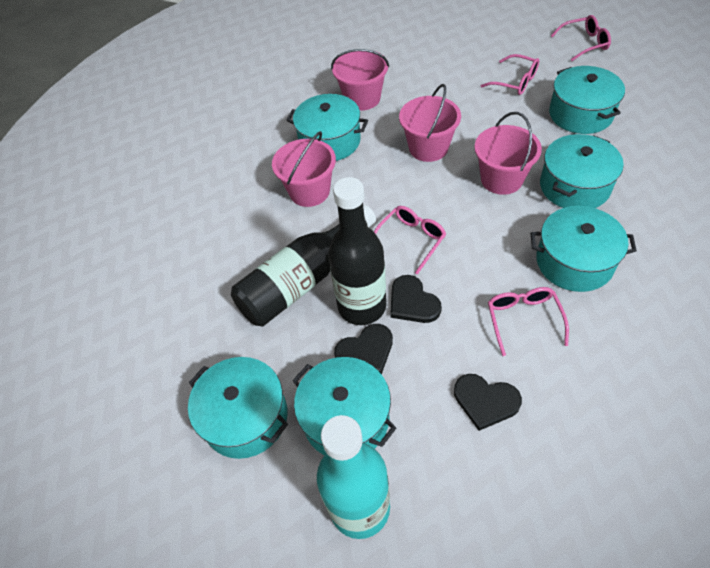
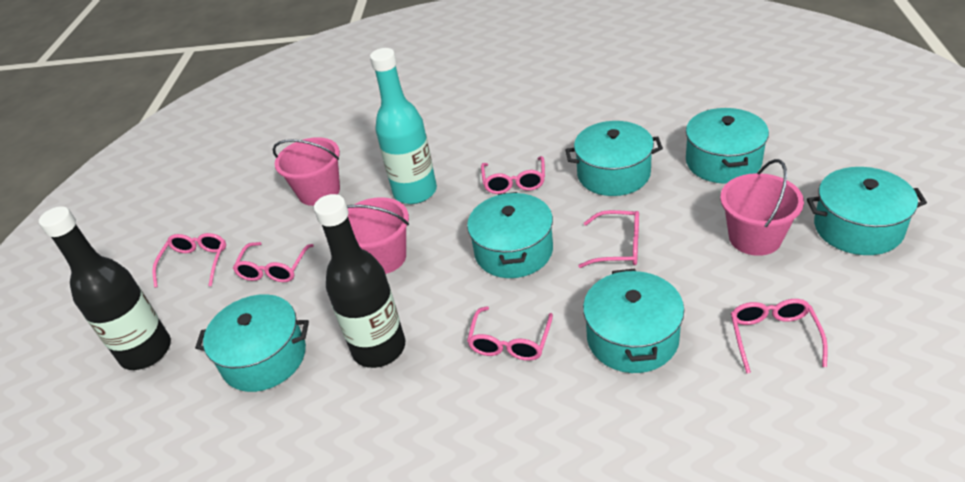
black heart: 3 -> 0
pink bucket: 4 -> 3
pink glasses: 4 -> 6

